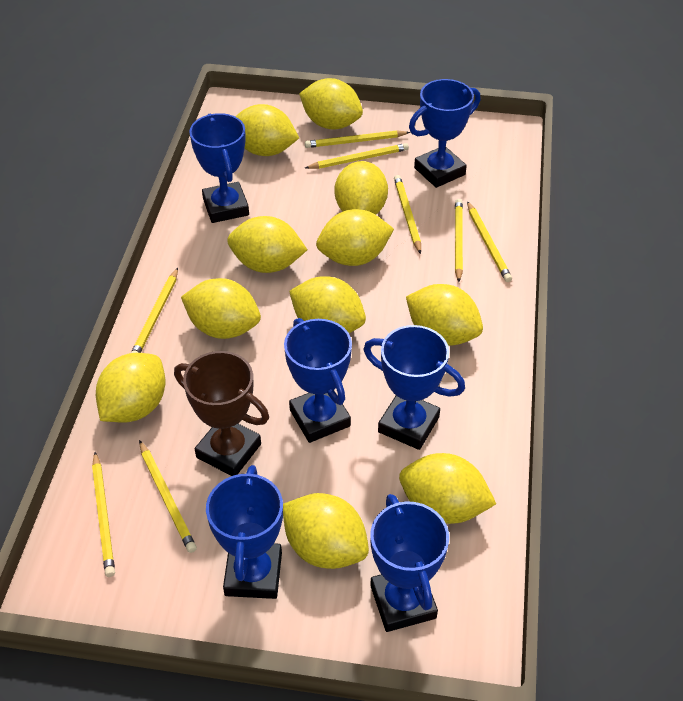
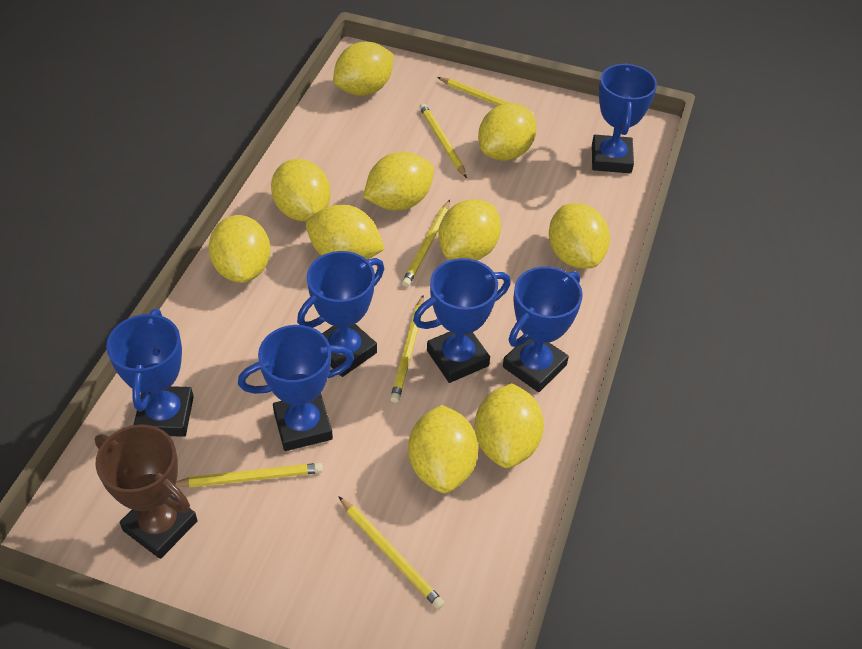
yellow lemon: 11 -> 10
yellow pencil: 8 -> 6

